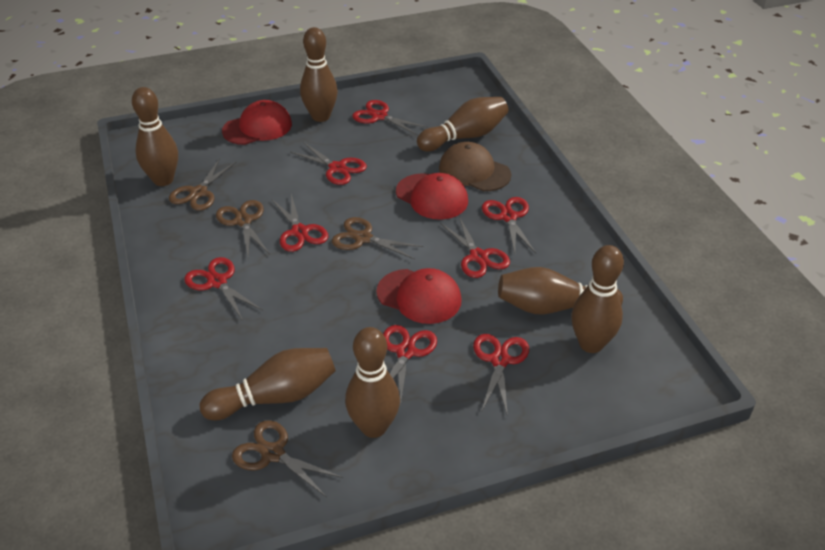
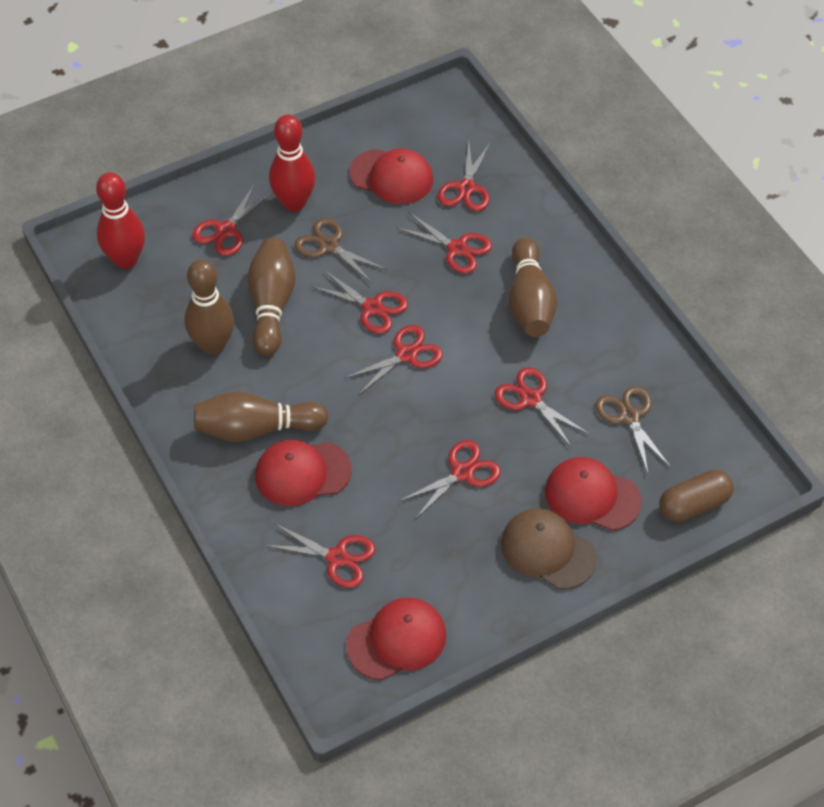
brown bowling pin: 7 -> 4
brown capsule: 0 -> 1
brown scissors: 4 -> 2
red bowling pin: 0 -> 2
red cap: 3 -> 4

